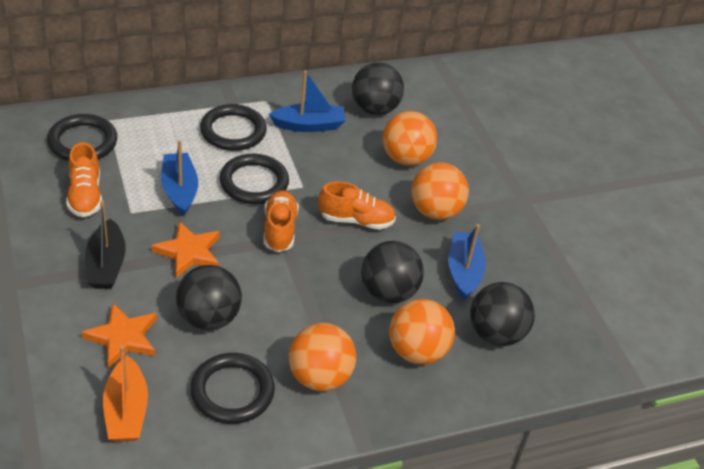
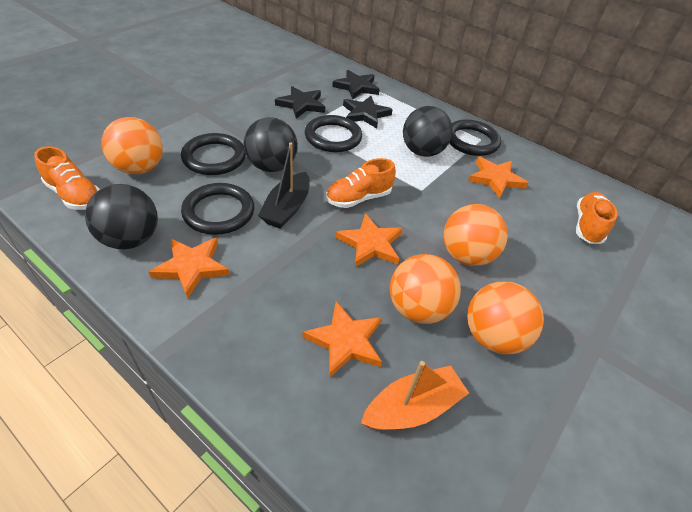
black ball: 4 -> 3
black star: 0 -> 3
blue boat: 3 -> 0
orange star: 2 -> 4

